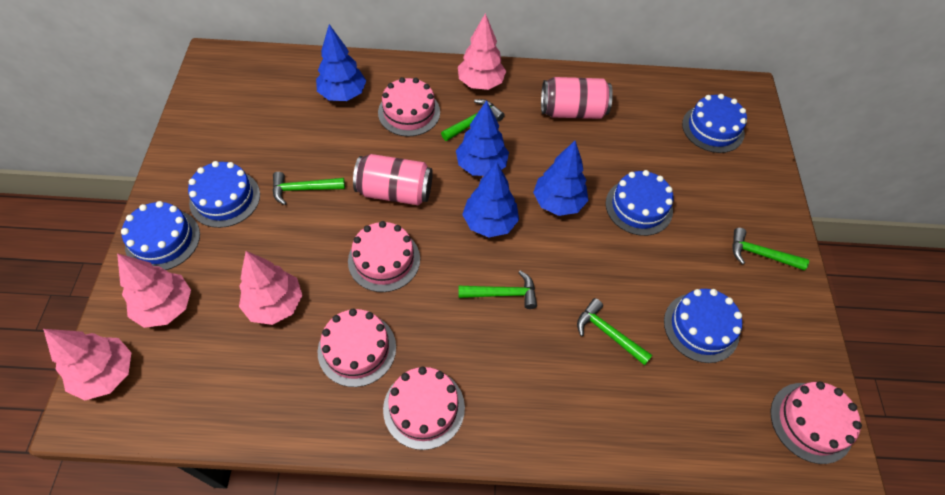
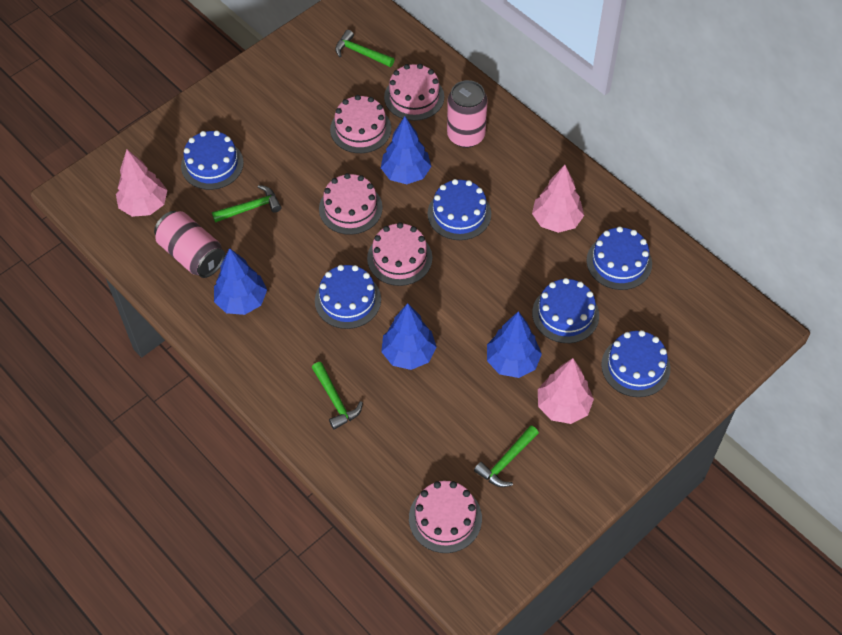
blue cake: 5 -> 6
green hammer: 5 -> 4
pink tree: 4 -> 3

